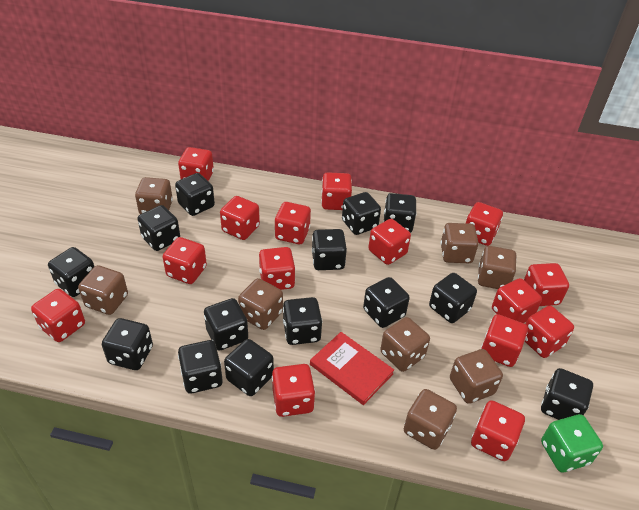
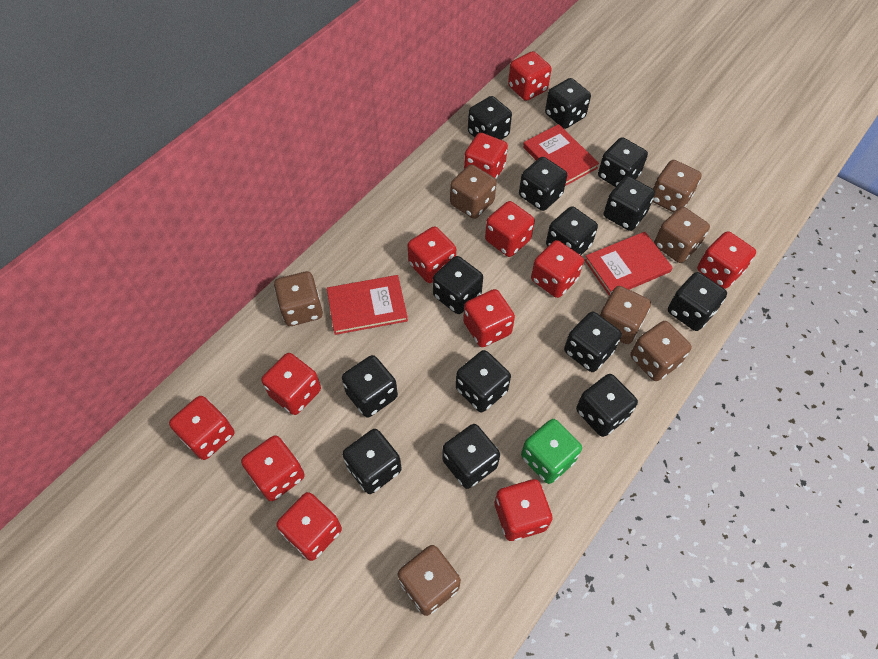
brown dice: 8 -> 7
red book: 1 -> 3
red dice: 15 -> 12

